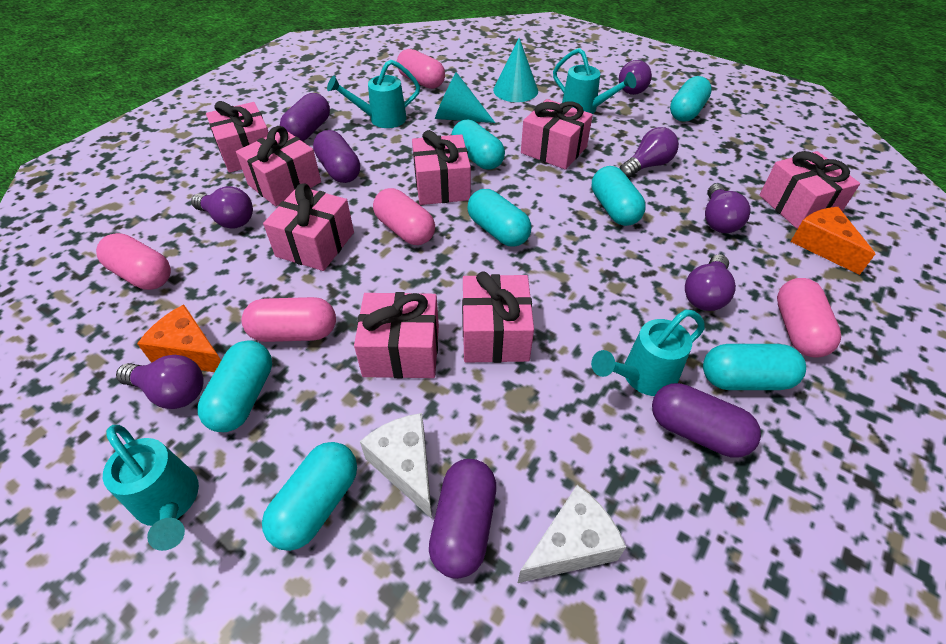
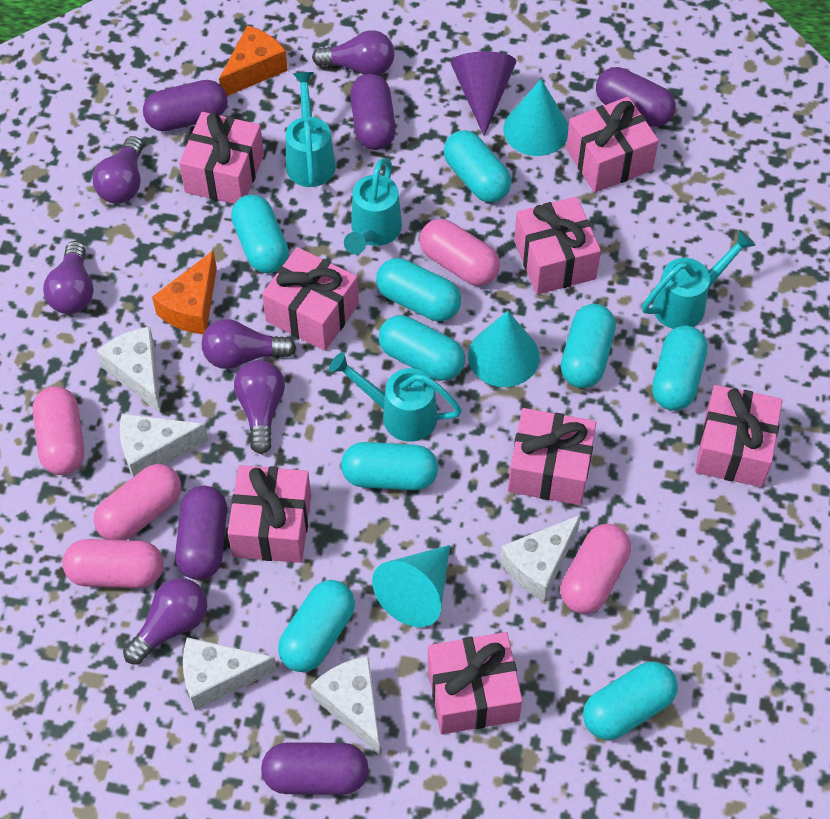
purple capsule: 4 -> 5
purple cone: 0 -> 1
turquoise capsule: 7 -> 9
turquoise cone: 2 -> 3
white cheese: 2 -> 5

